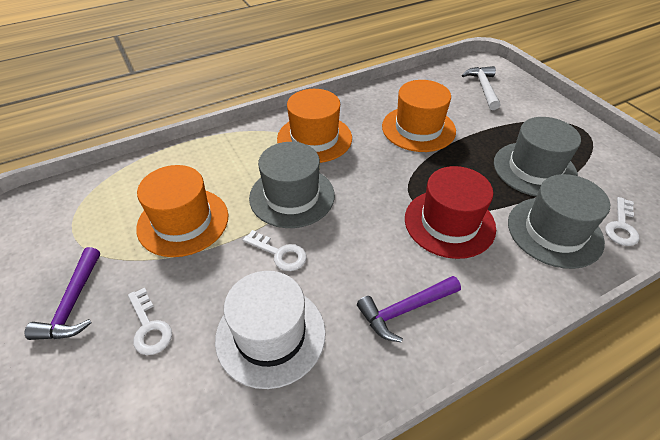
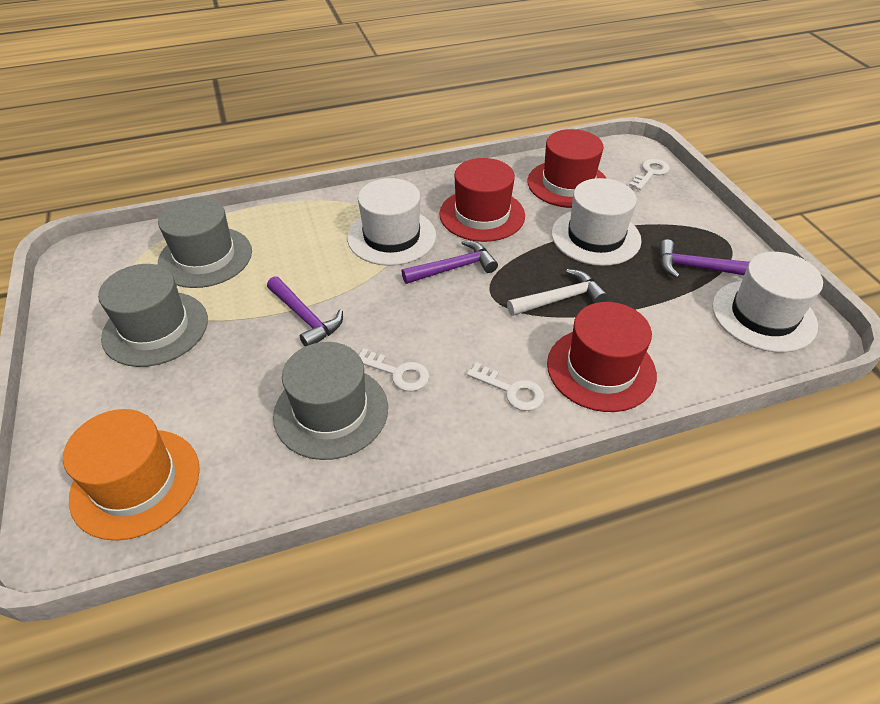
orange hat: 3 -> 1
purple hammer: 2 -> 3
red hat: 1 -> 3
white hat: 1 -> 3

